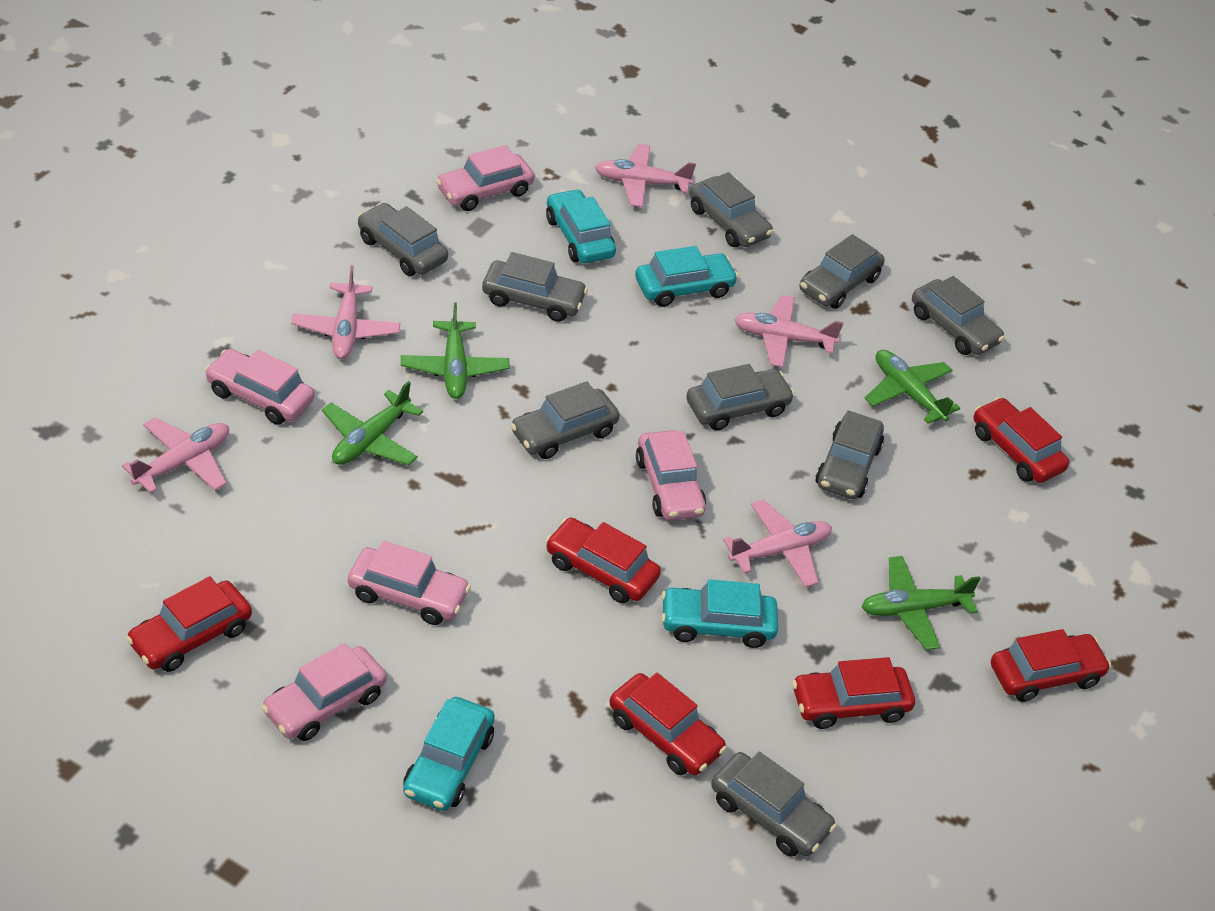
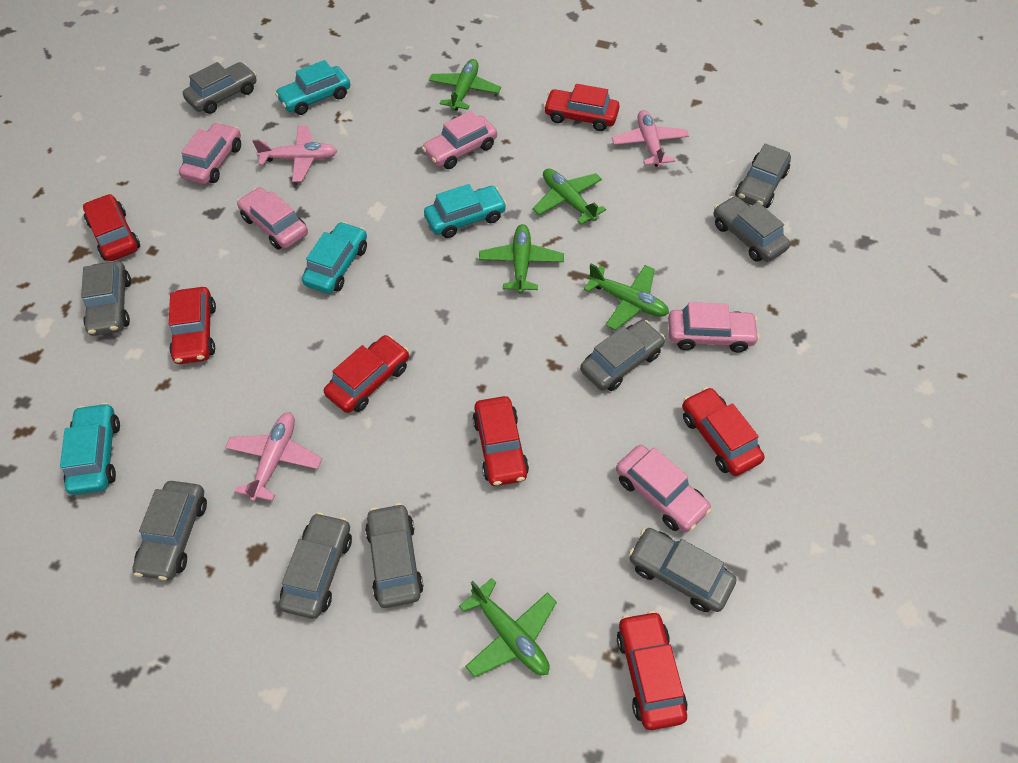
green plane: 4 -> 5
pink plane: 5 -> 3
red car: 6 -> 7

